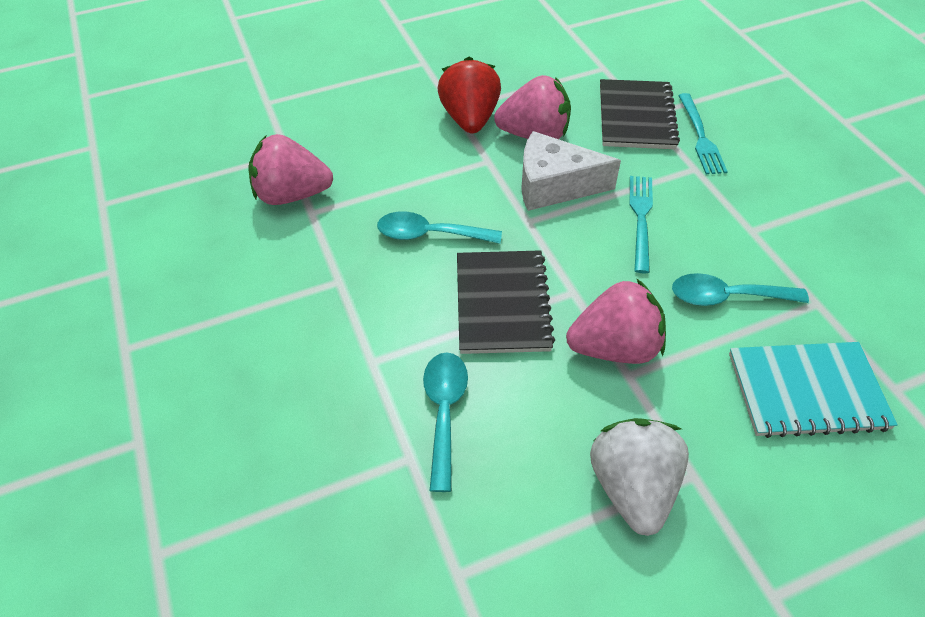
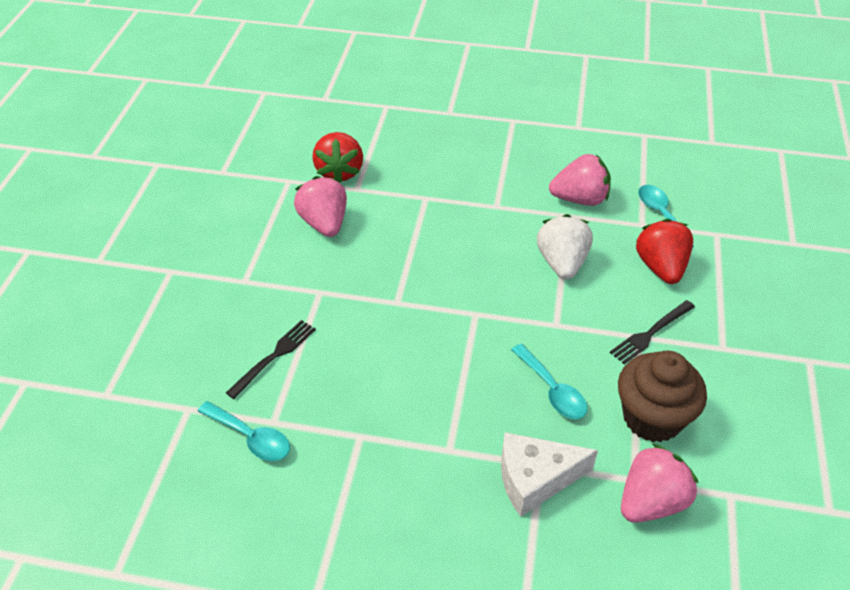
black fork: 0 -> 2
black notebook: 2 -> 0
brown cupcake: 0 -> 1
red strawberry: 1 -> 2
turquoise fork: 2 -> 0
turquoise notebook: 1 -> 0

